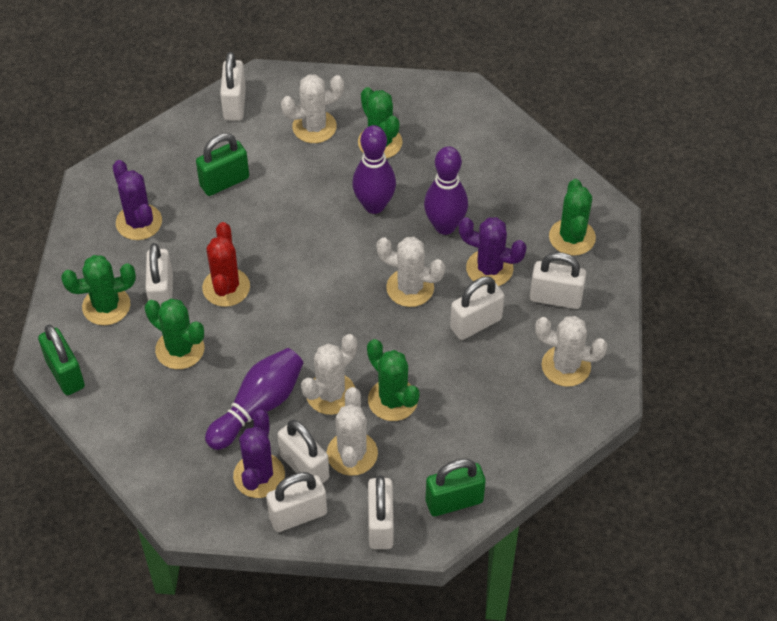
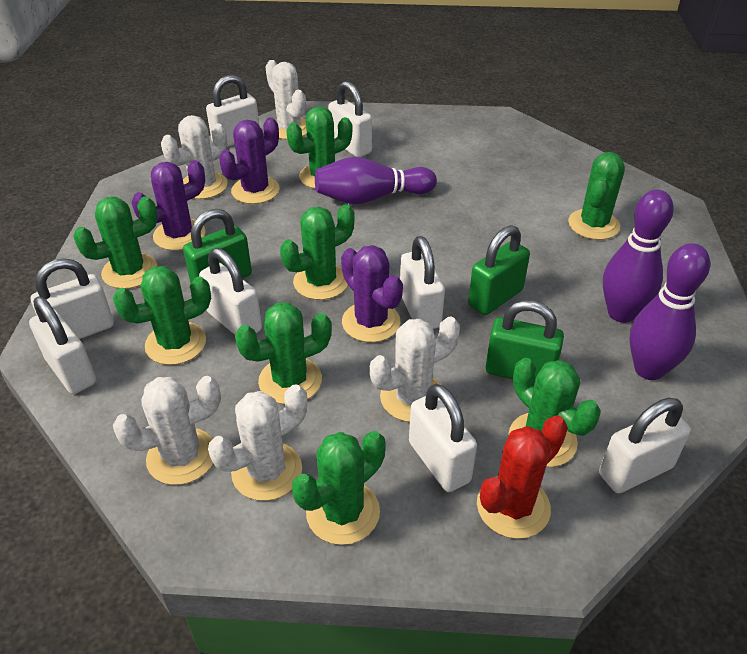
green cactus: 5 -> 8
white padlock: 7 -> 8

